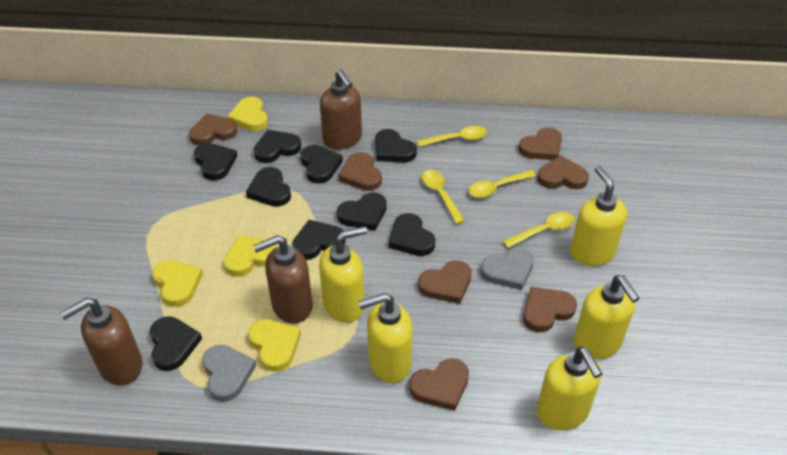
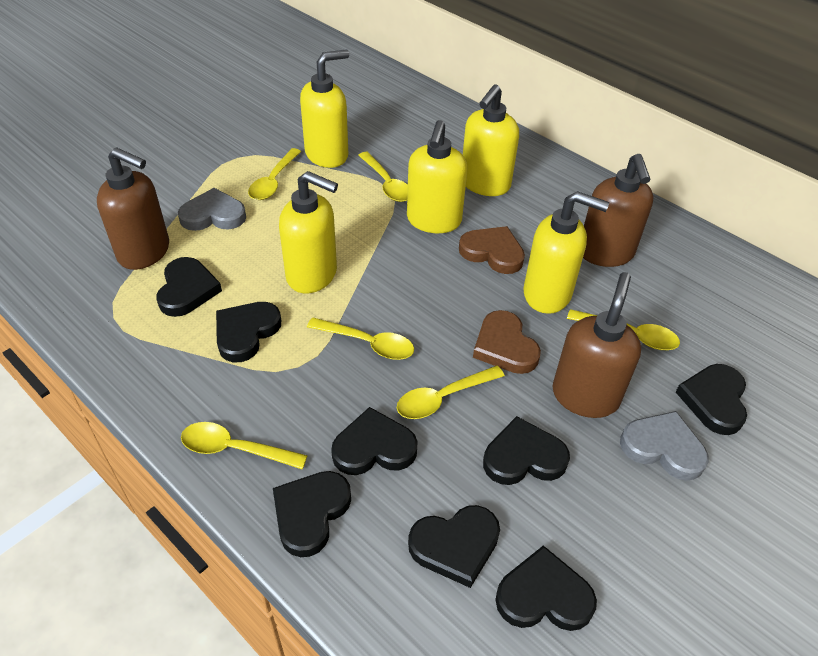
black heart: 9 -> 8
brown heart: 7 -> 2
yellow heart: 4 -> 0
yellow spoon: 4 -> 6

